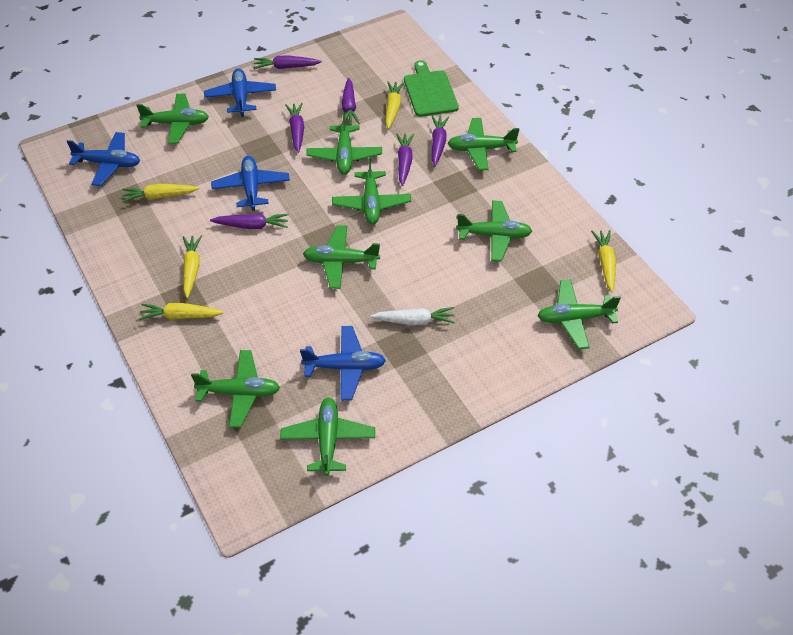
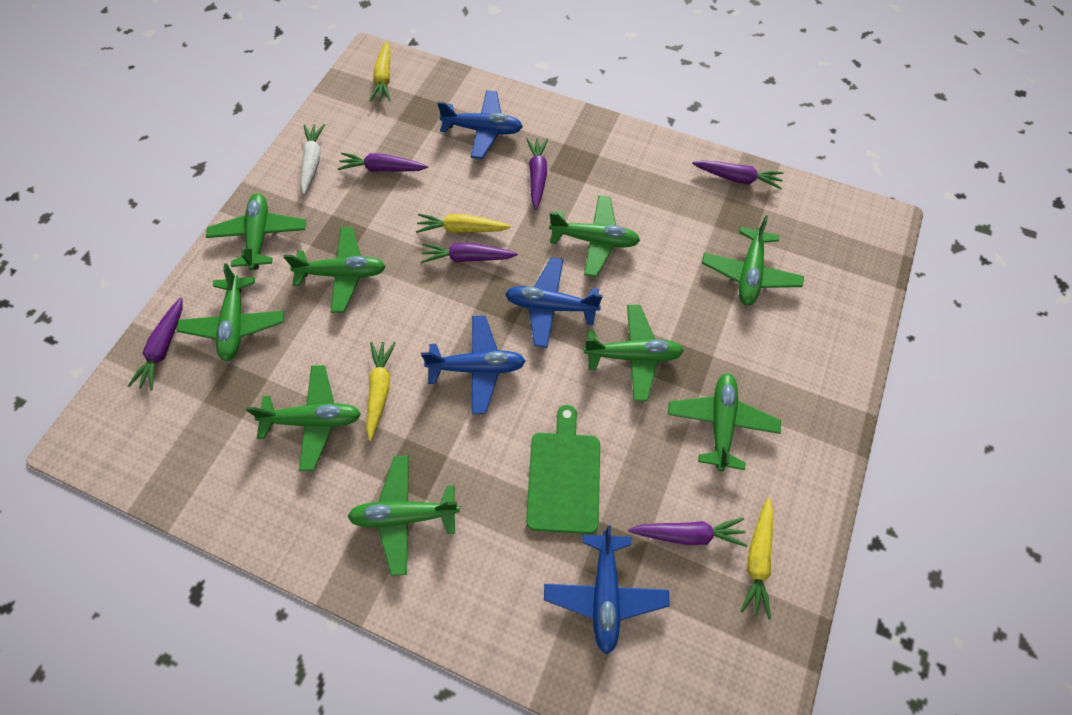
yellow carrot: 5 -> 4

